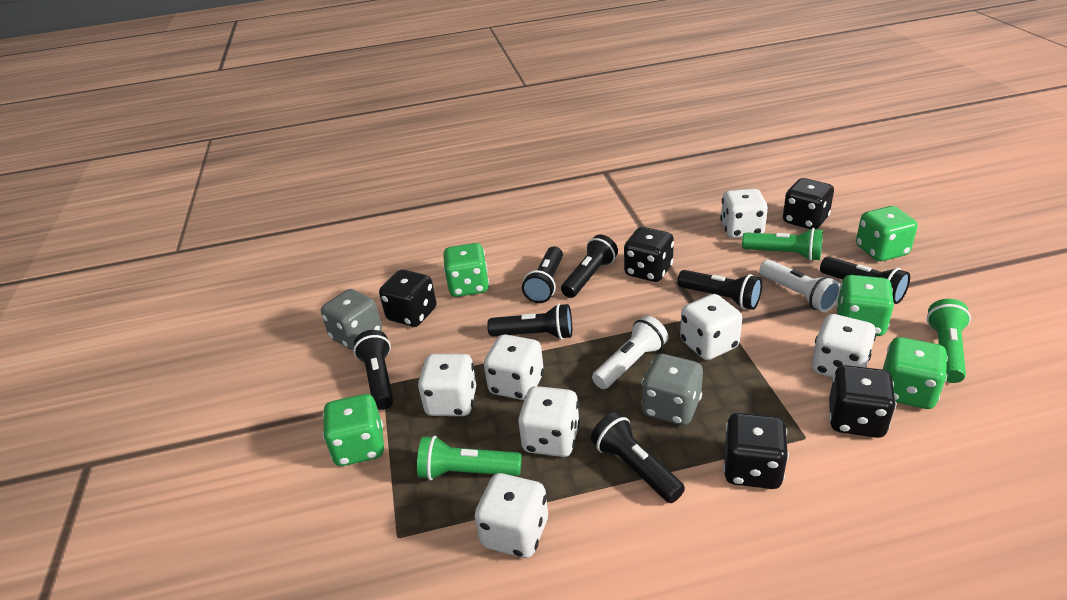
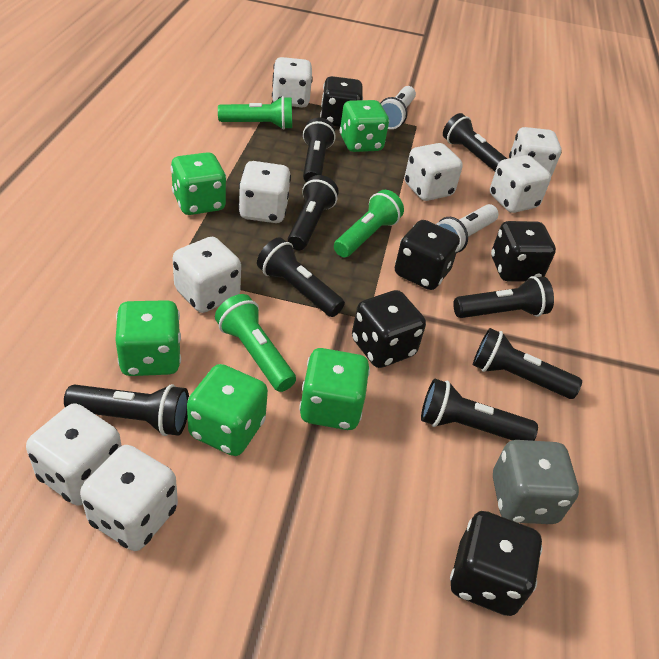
black flashlight: 7 -> 8
grey dice: 2 -> 1
white dice: 7 -> 8

